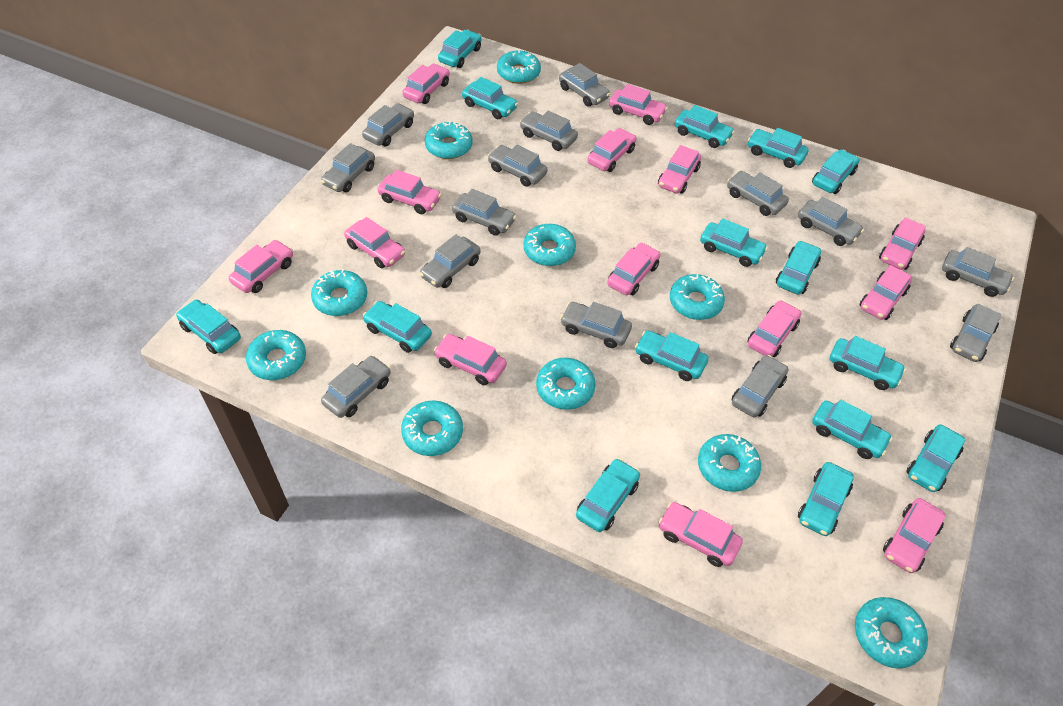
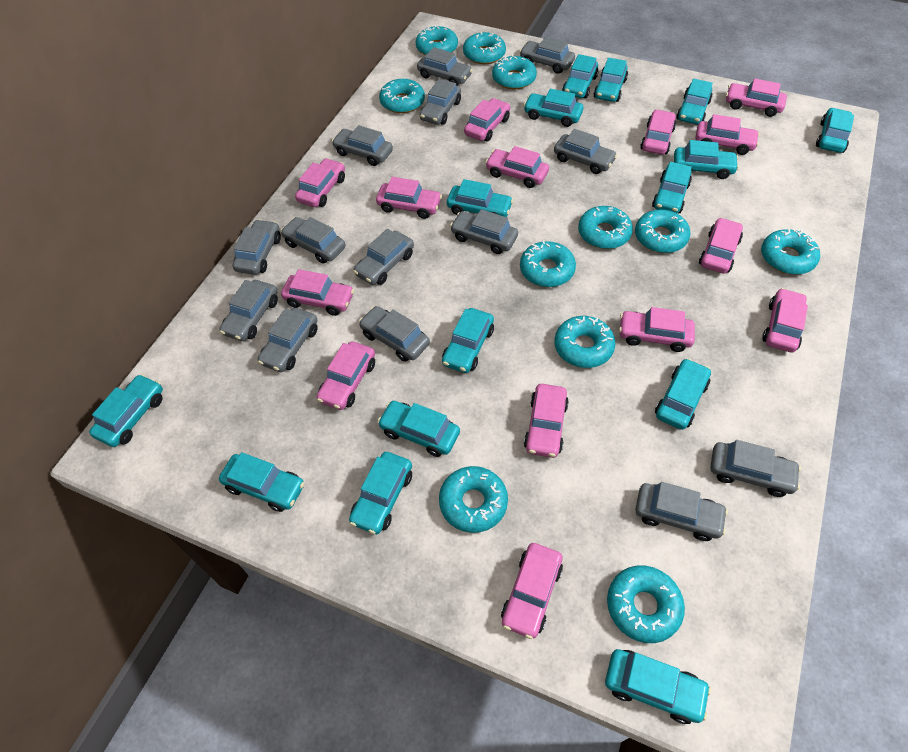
turquoise donut: 10 -> 11

